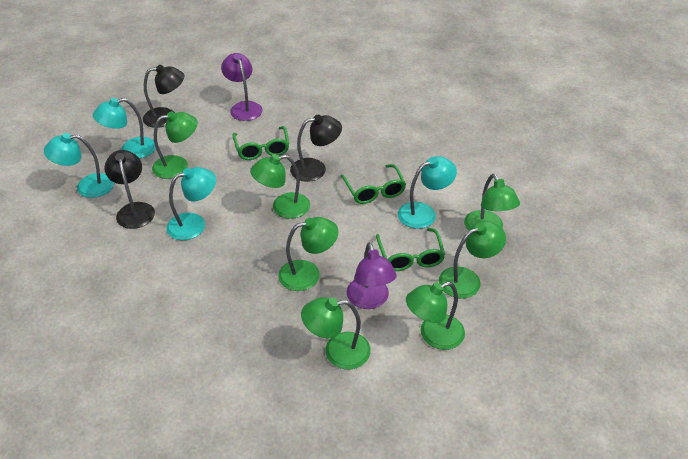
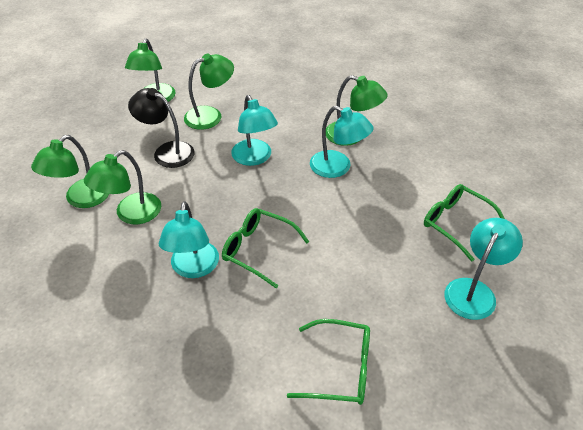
black lamp: 3 -> 1
green lamp: 7 -> 5
purple lamp: 2 -> 0

